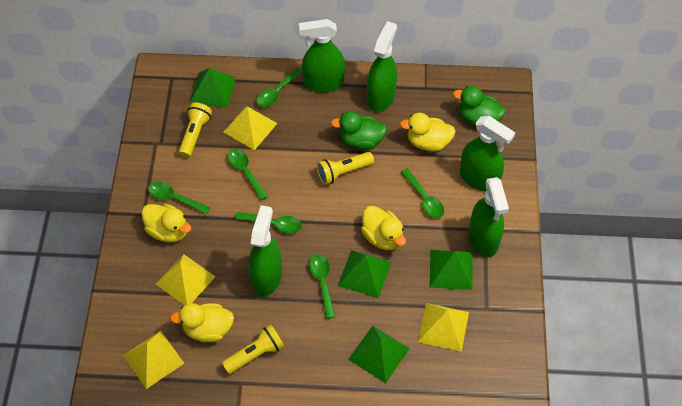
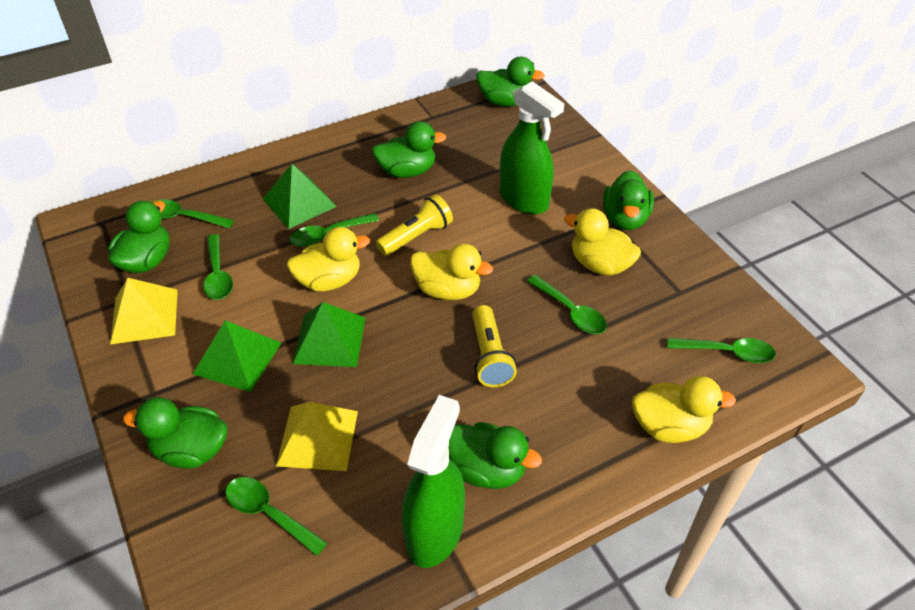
green duck: 2 -> 6
green pyramid: 4 -> 3
green spray bottle: 5 -> 2
yellow flashlight: 3 -> 2
yellow pyramid: 4 -> 2

